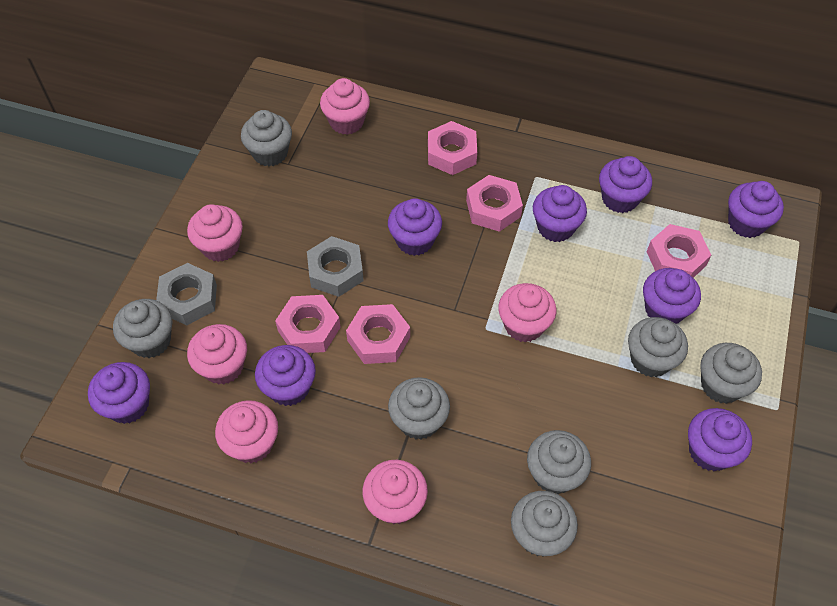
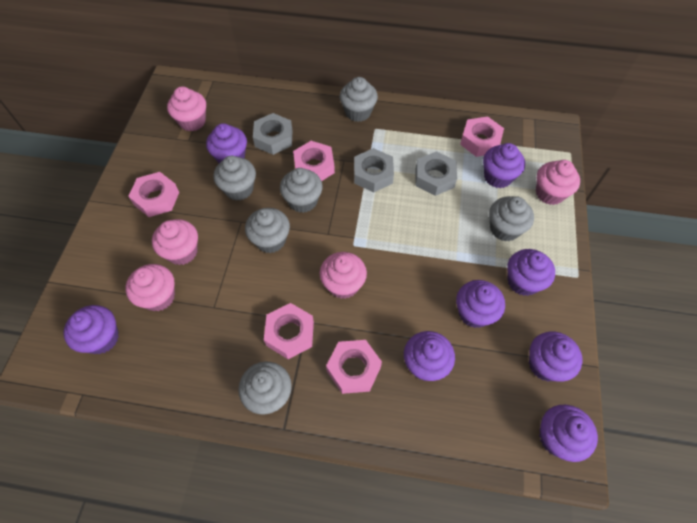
grey cupcake: 7 -> 6
grey nut: 2 -> 3
pink cupcake: 6 -> 5

